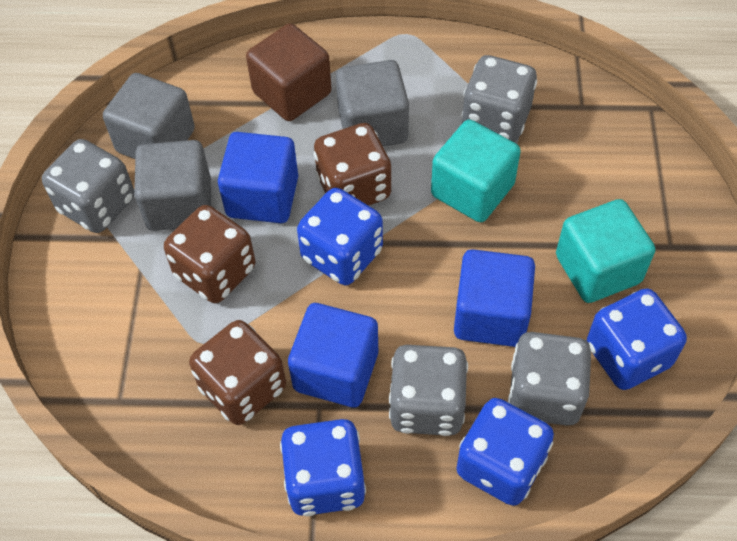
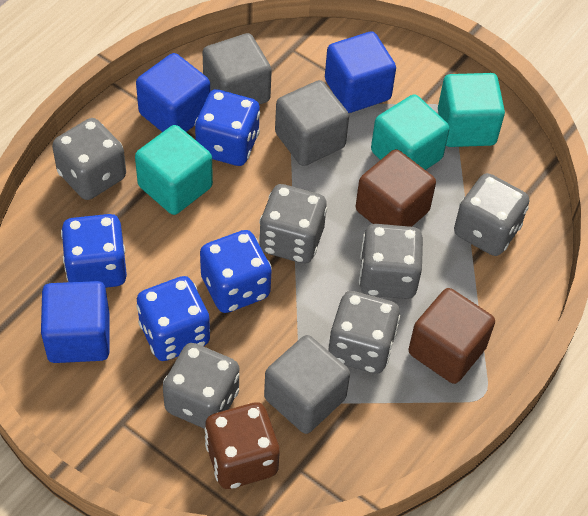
brown cube: 1 -> 2
brown dice: 3 -> 1
grey dice: 4 -> 6
turquoise cube: 2 -> 3

